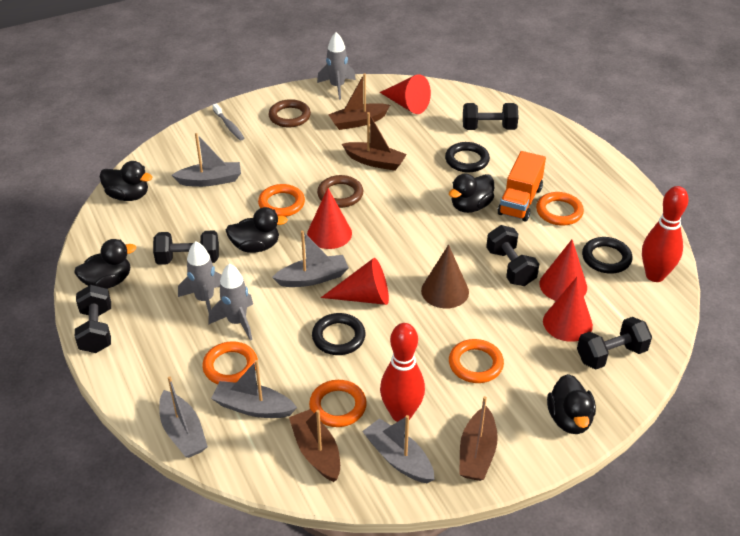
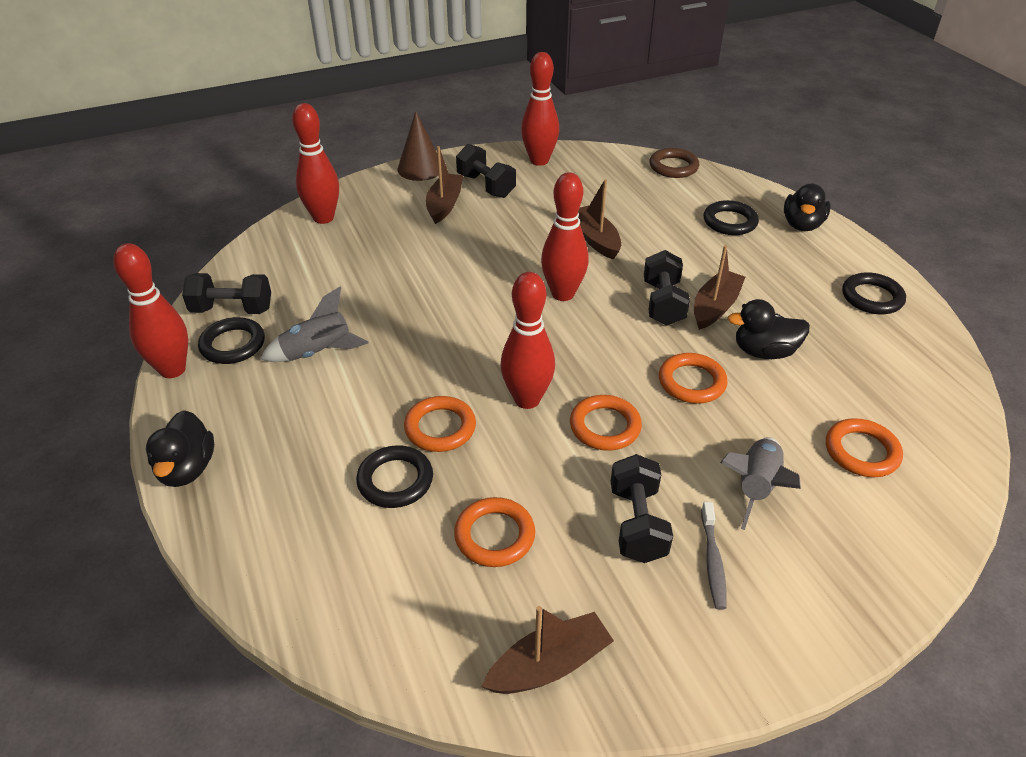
black duck: 5 -> 3
black dumbbell: 5 -> 4
black ring: 3 -> 4
brown ring: 2 -> 1
grey boat: 5 -> 0
grey rocket: 3 -> 2
orange truck: 1 -> 0
red bowling pin: 2 -> 5
red cone: 5 -> 0

